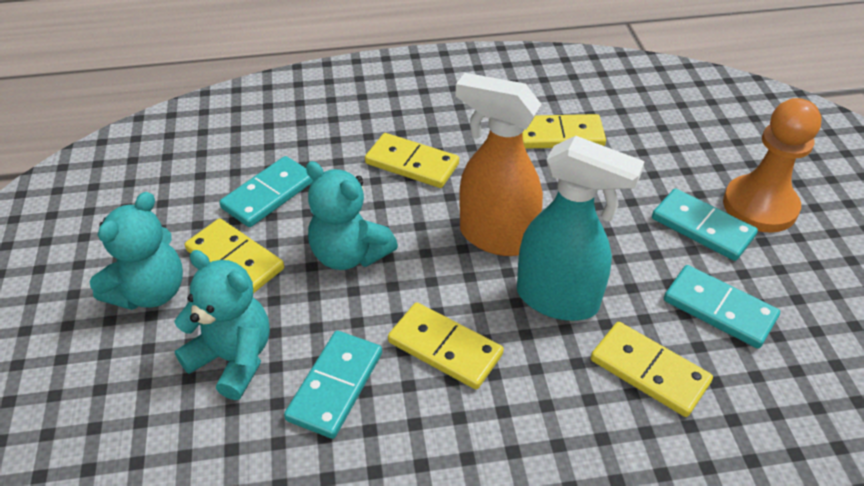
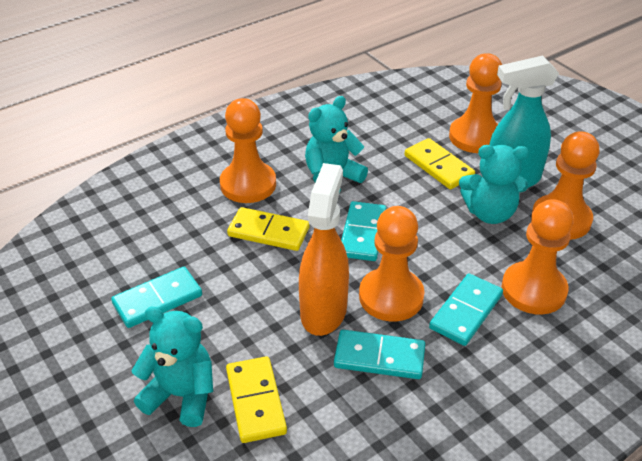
orange pawn: 1 -> 5
yellow domino: 5 -> 3

